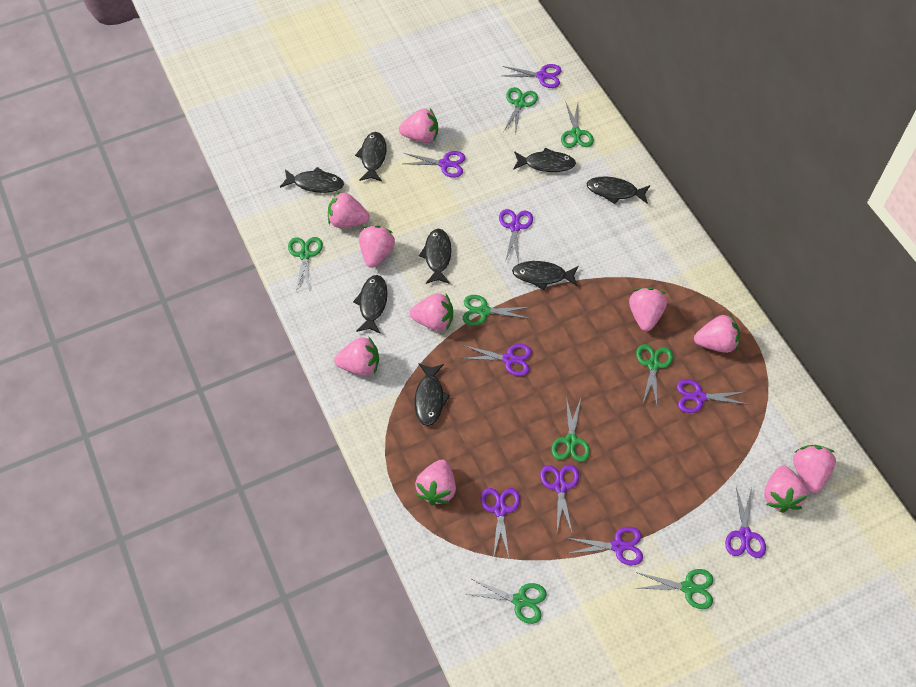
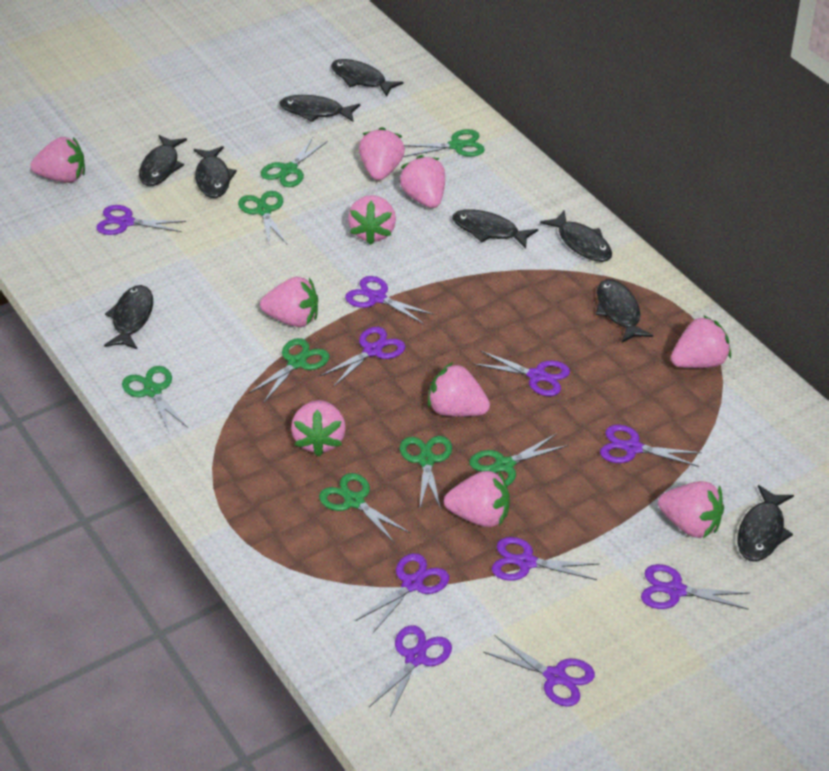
black fish: 8 -> 9
purple scissors: 9 -> 10

